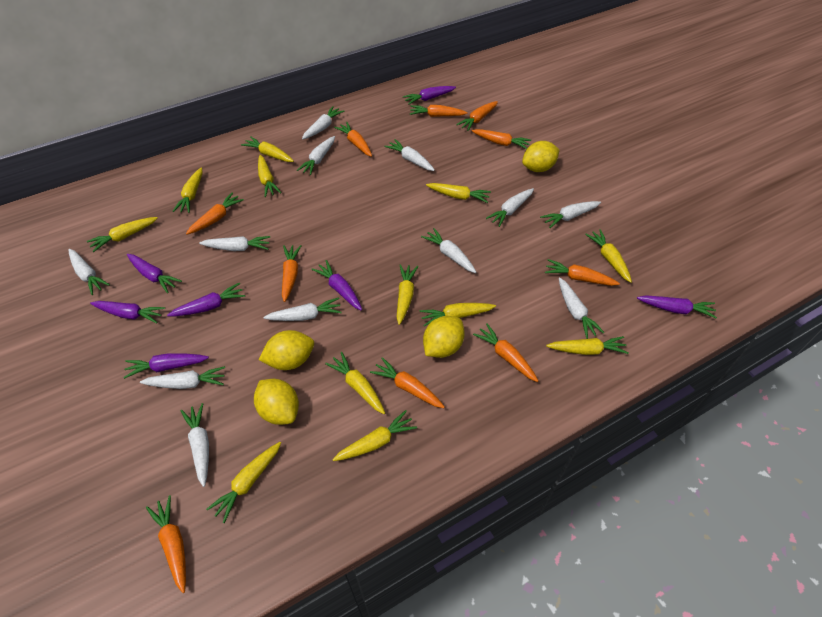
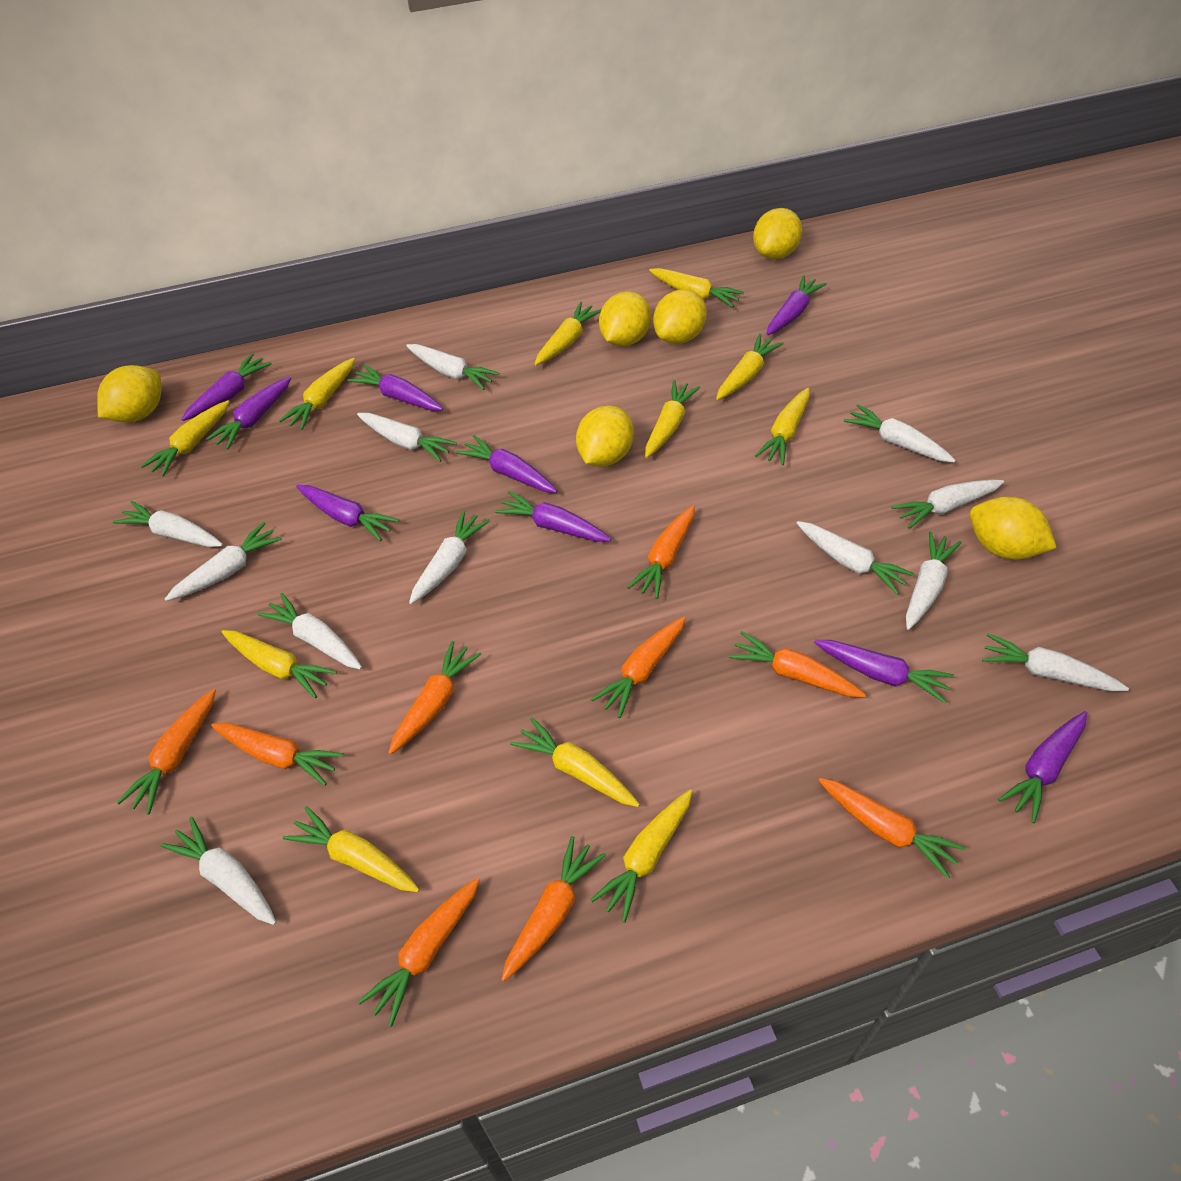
orange carrot: 10 -> 9
purple carrot: 7 -> 9
yellow carrot: 12 -> 11
yellow lemon: 4 -> 6

